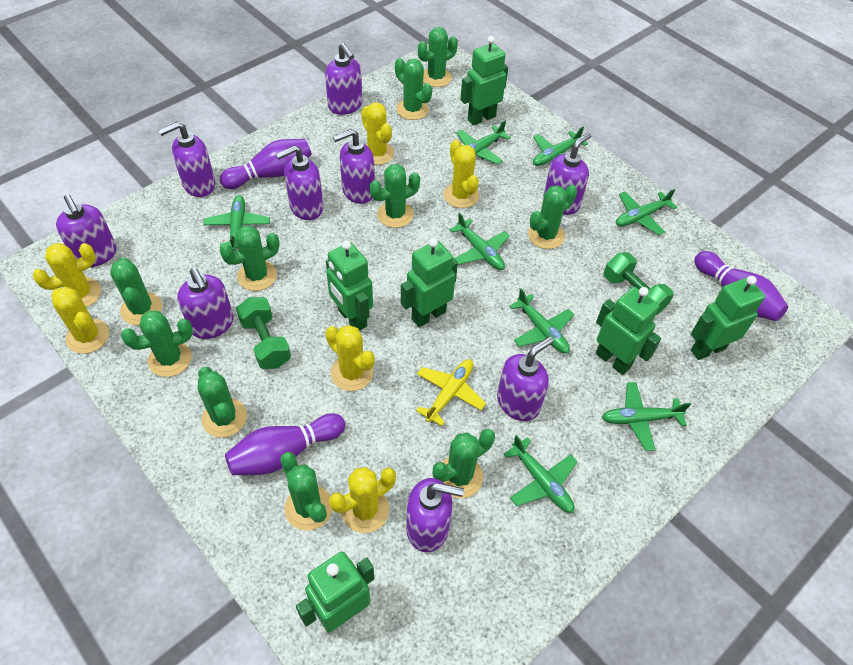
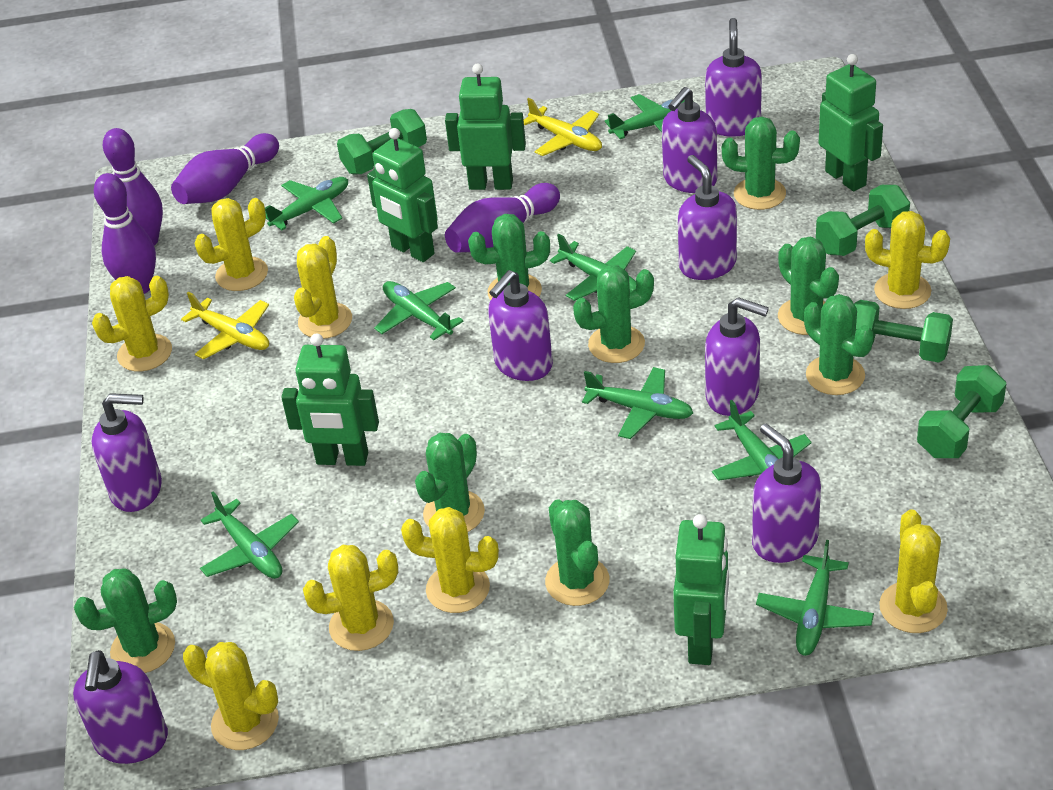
green cactus: 10 -> 8
green dumbbell: 2 -> 4
green robot: 6 -> 5
purple bowling pin: 3 -> 4
purple soap dispenser: 9 -> 8
yellow cactus: 6 -> 8
yellow plane: 1 -> 2

